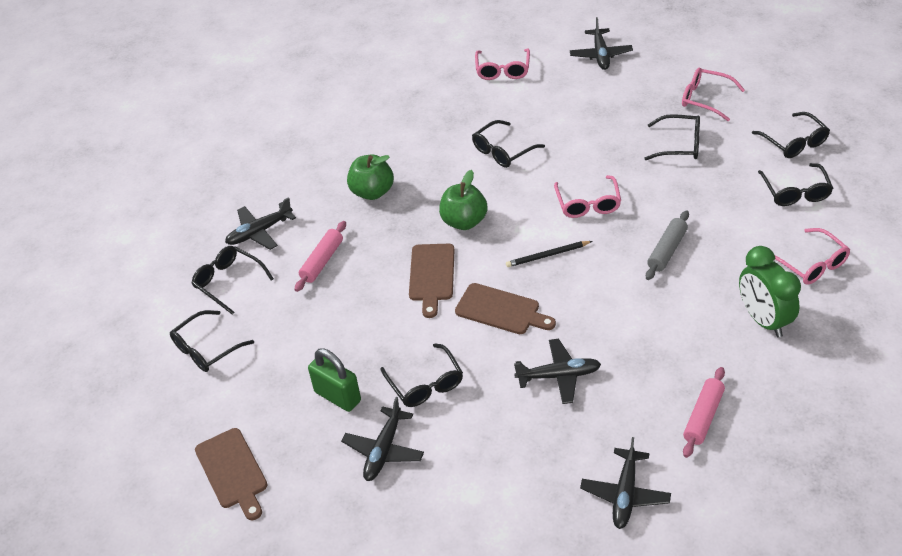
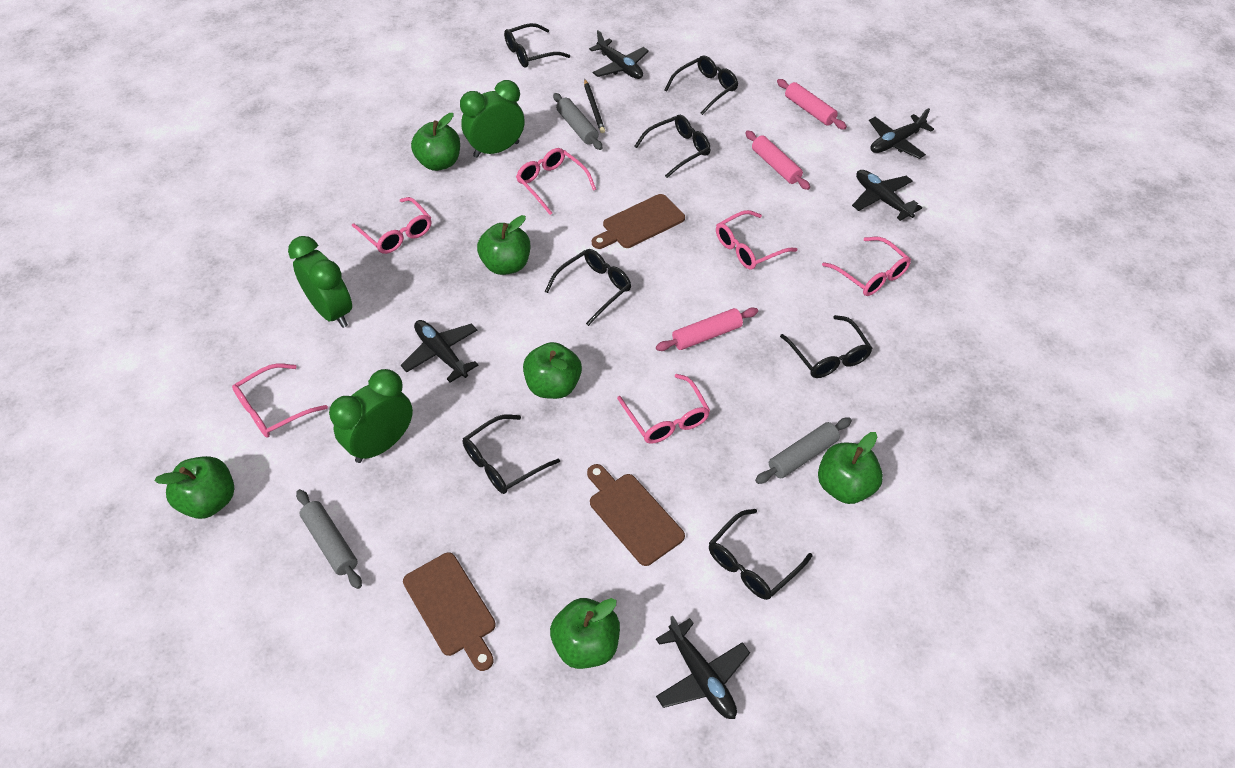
green apple: 2 -> 6
green clock: 1 -> 3
green padlock: 1 -> 0
grey rolling pin: 1 -> 3
pink glasses: 4 -> 6
pink rolling pin: 2 -> 3

